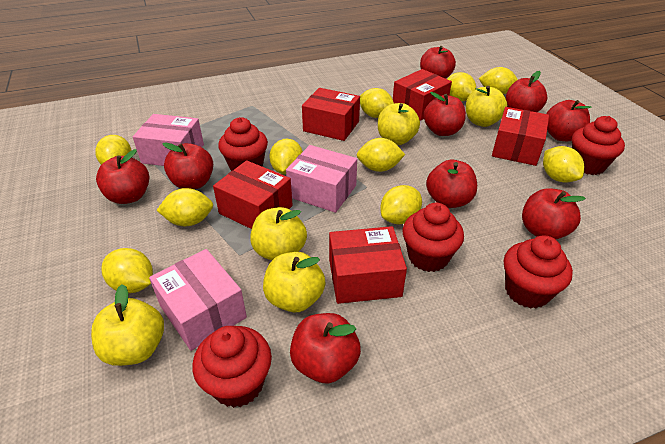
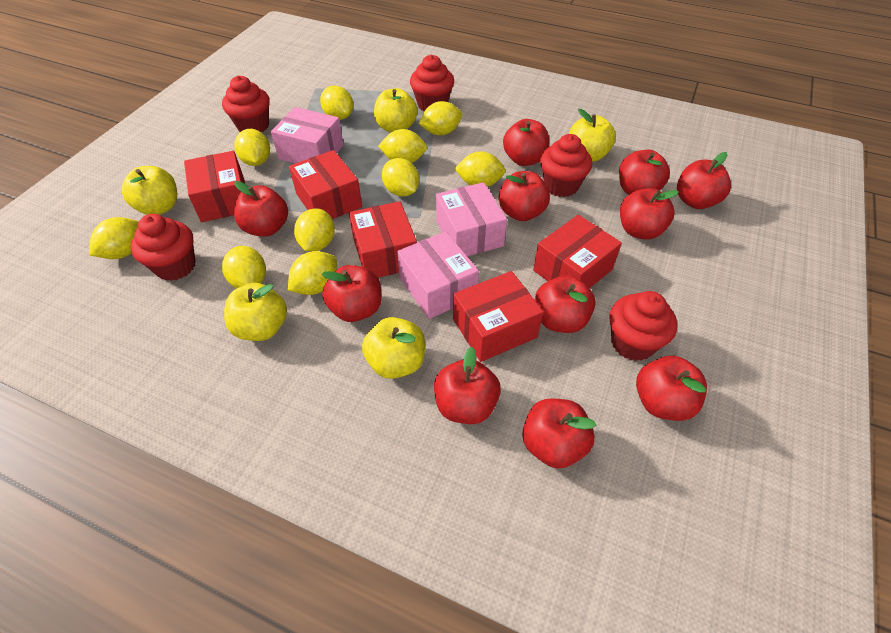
red apple: 9 -> 11

